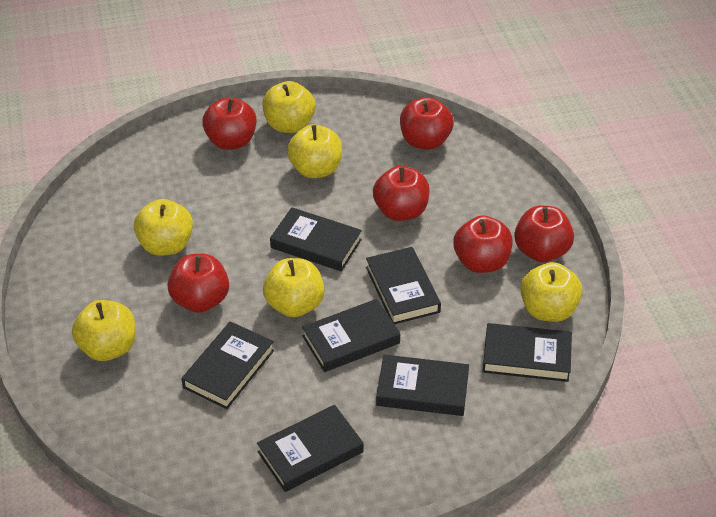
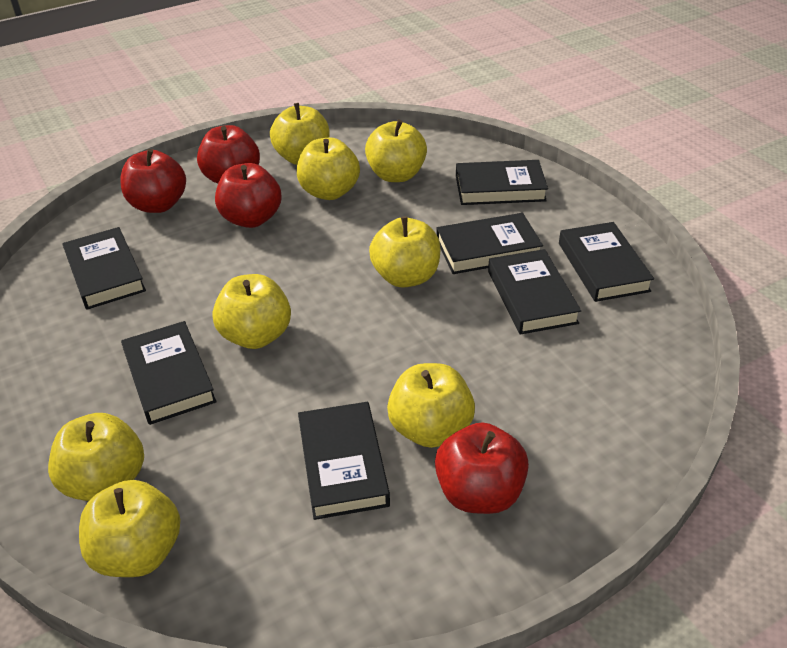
red apple: 6 -> 4
yellow apple: 6 -> 8

